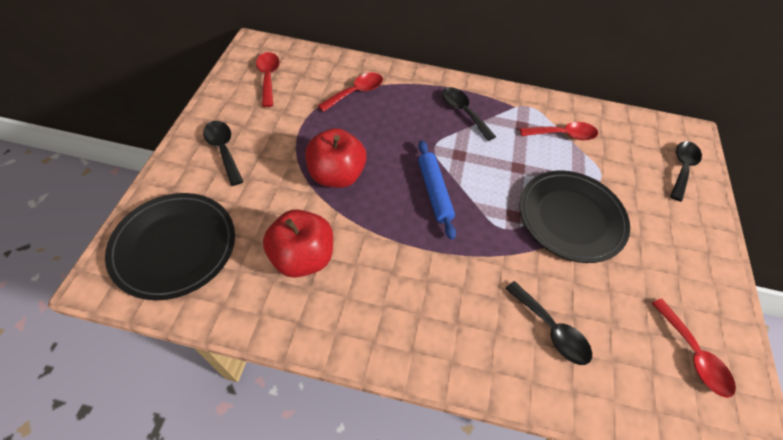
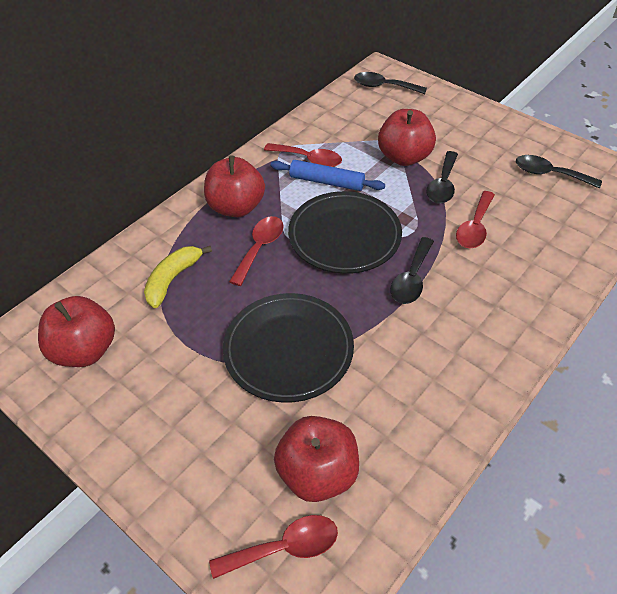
red apple: 2 -> 4
yellow banana: 0 -> 1

